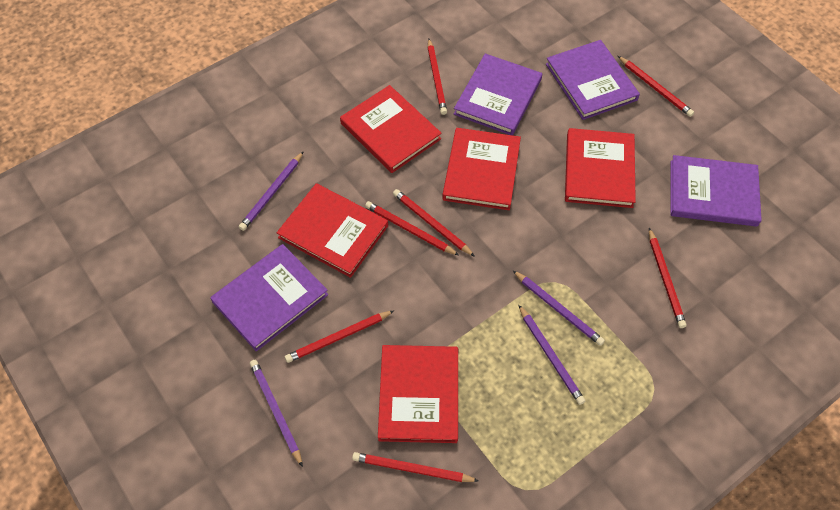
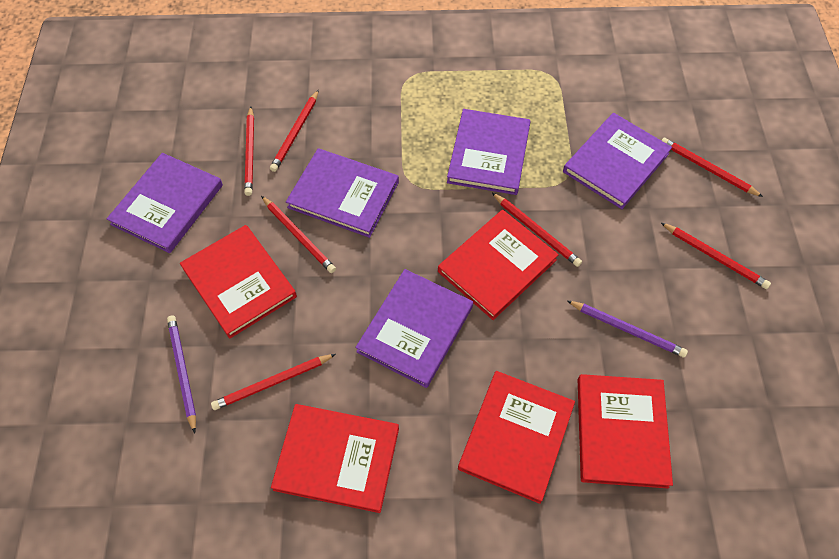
purple book: 4 -> 5
purple pencil: 4 -> 2

